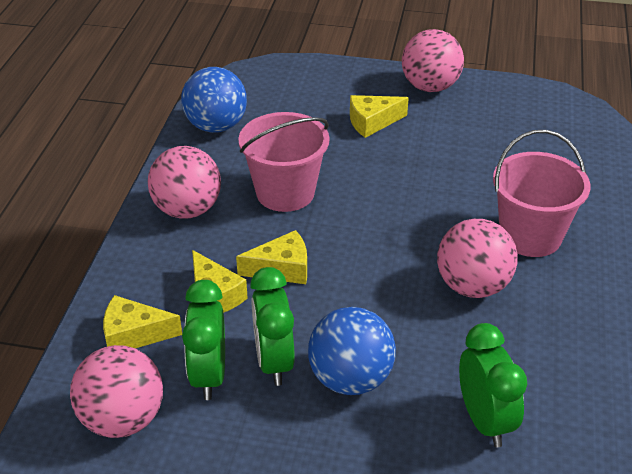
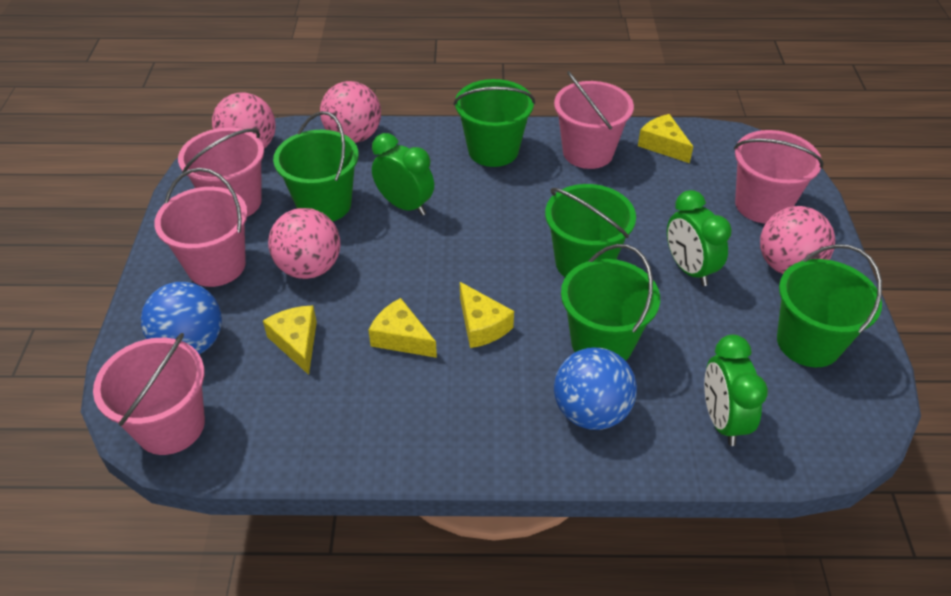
green bucket: 0 -> 5
pink bucket: 2 -> 5

